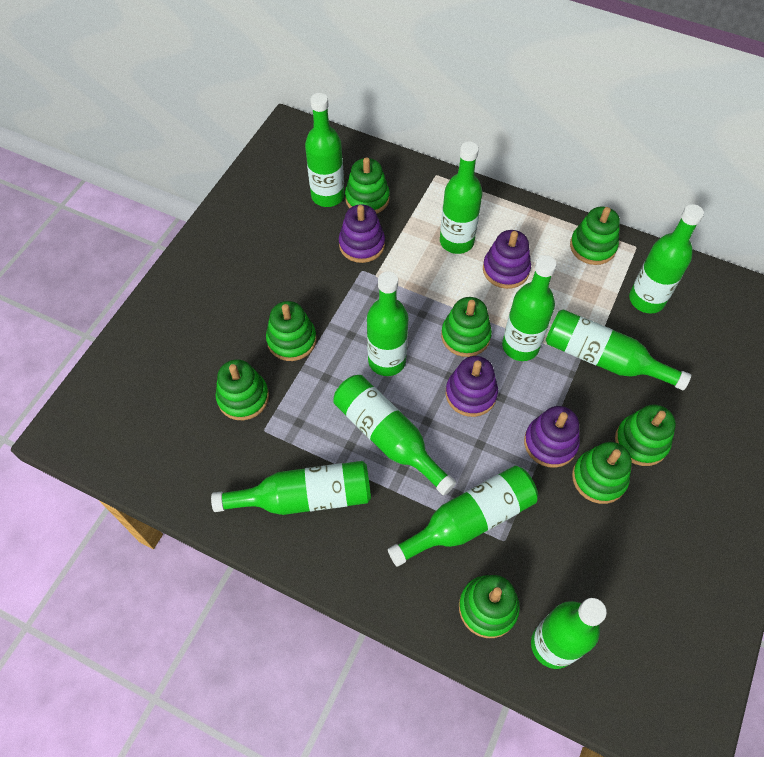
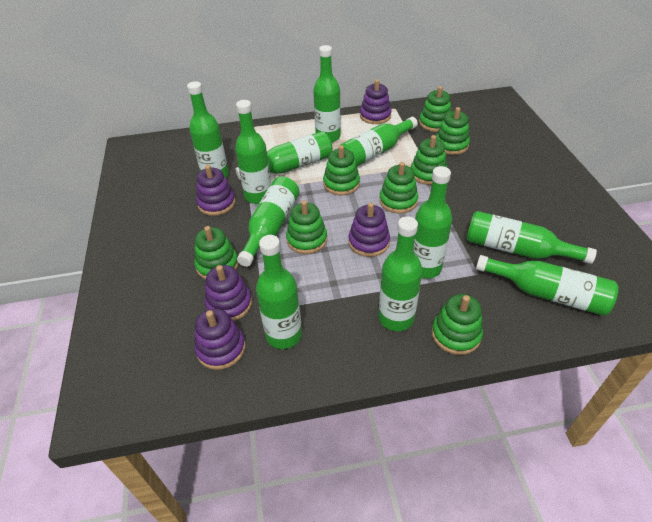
green bottle: 10 -> 11
purple stacking toy: 4 -> 5

